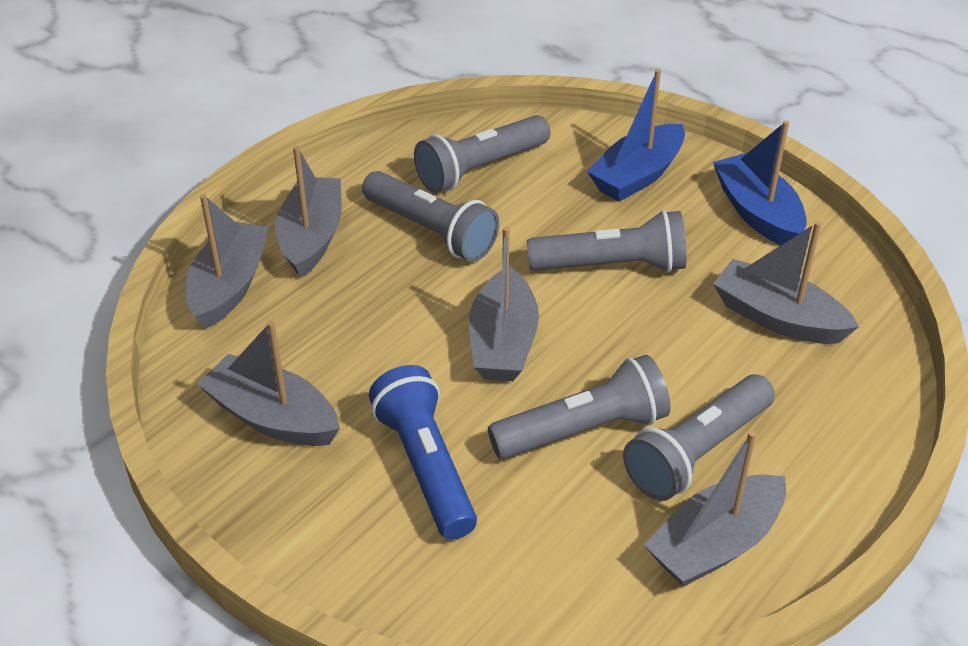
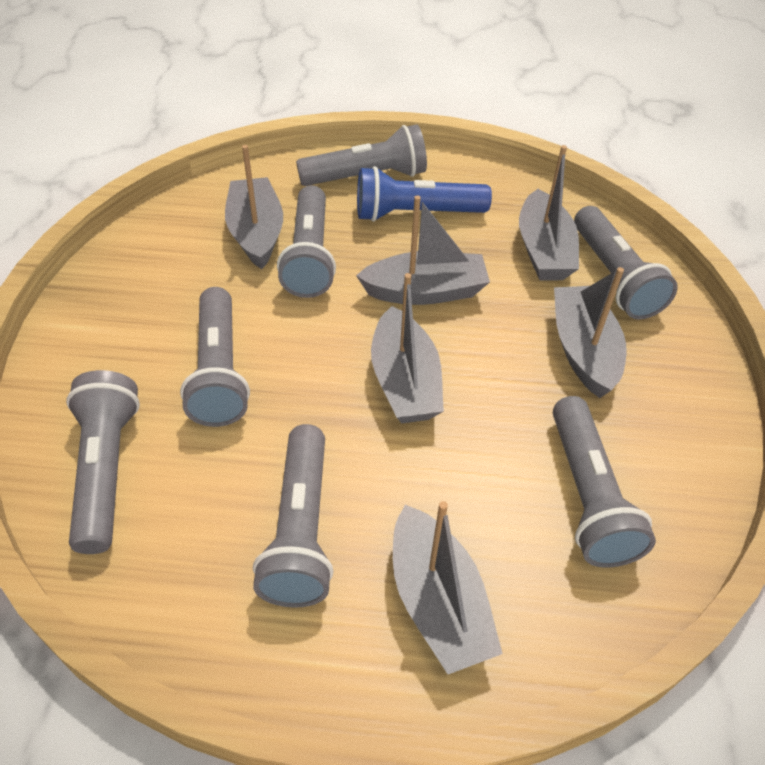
blue boat: 2 -> 0
grey flashlight: 5 -> 7

